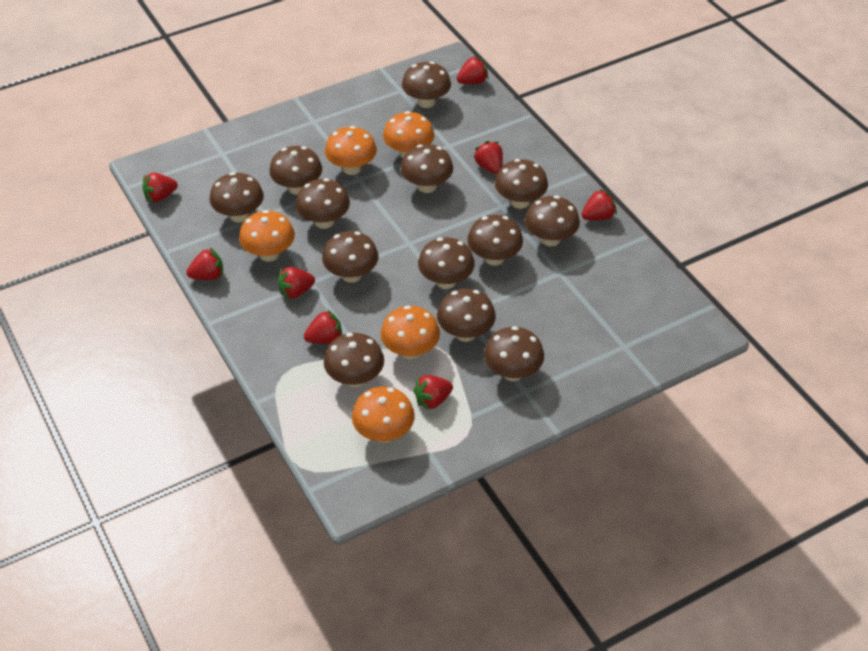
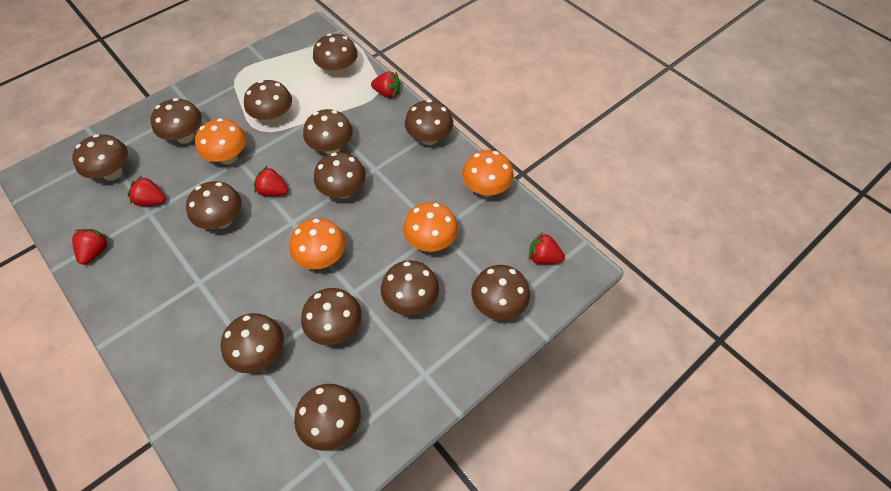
orange mushroom: 5 -> 4
red strawberry: 8 -> 5

